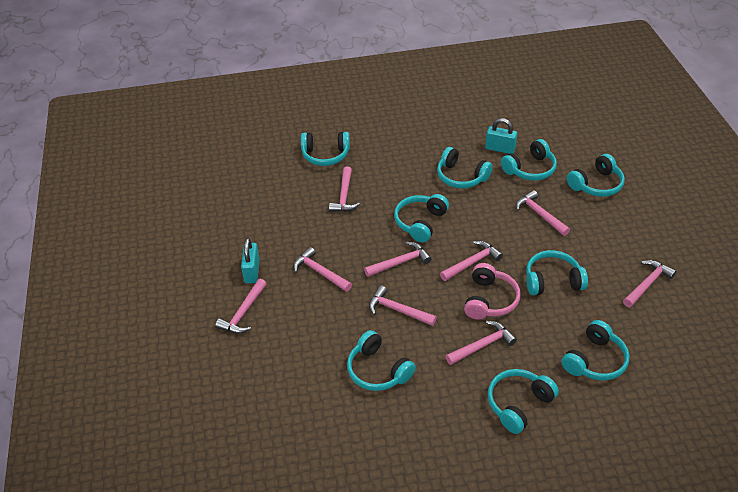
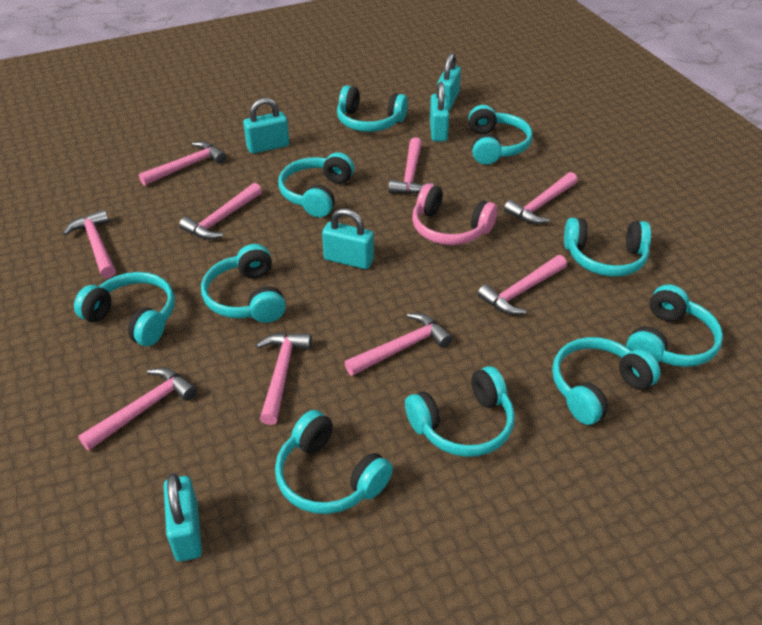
turquoise headphones: 9 -> 10
turquoise padlock: 2 -> 5

